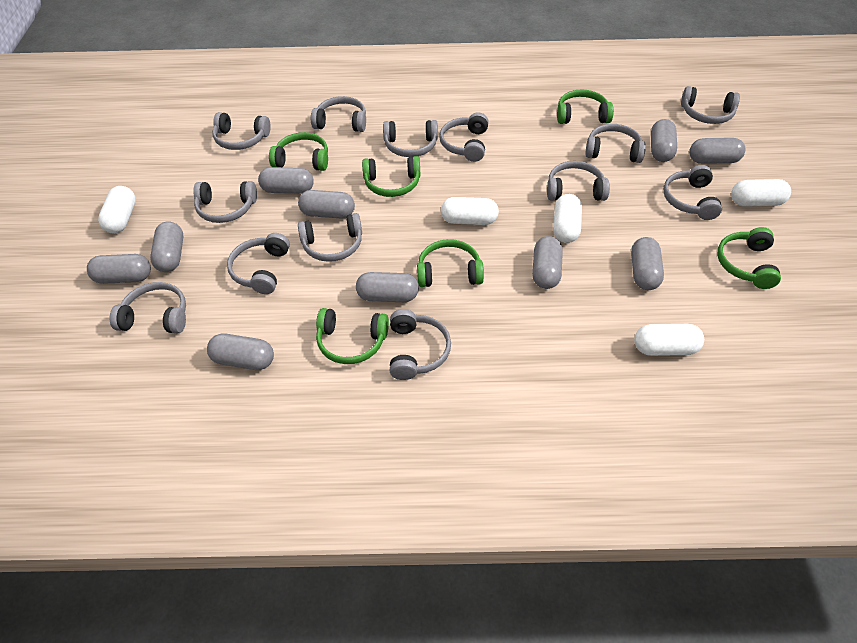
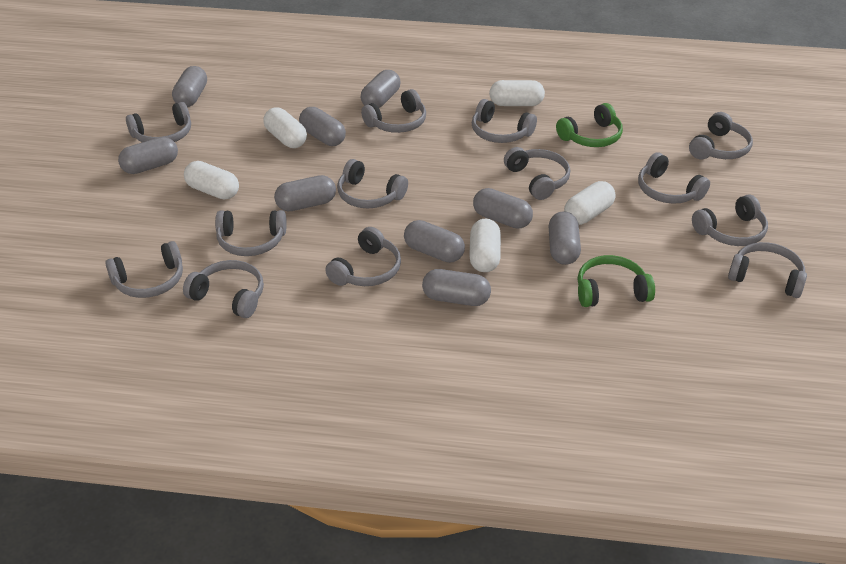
green headphones: 6 -> 2
grey capsule: 10 -> 9

